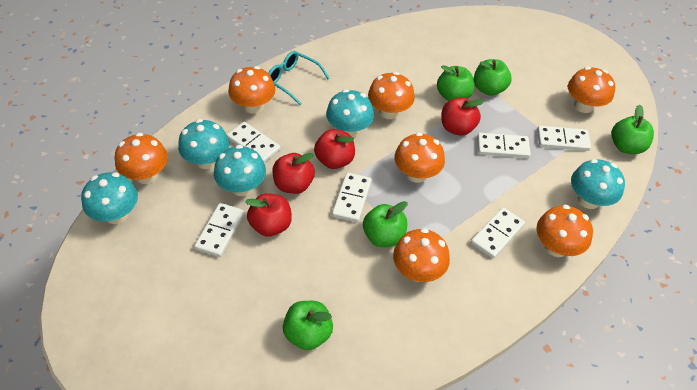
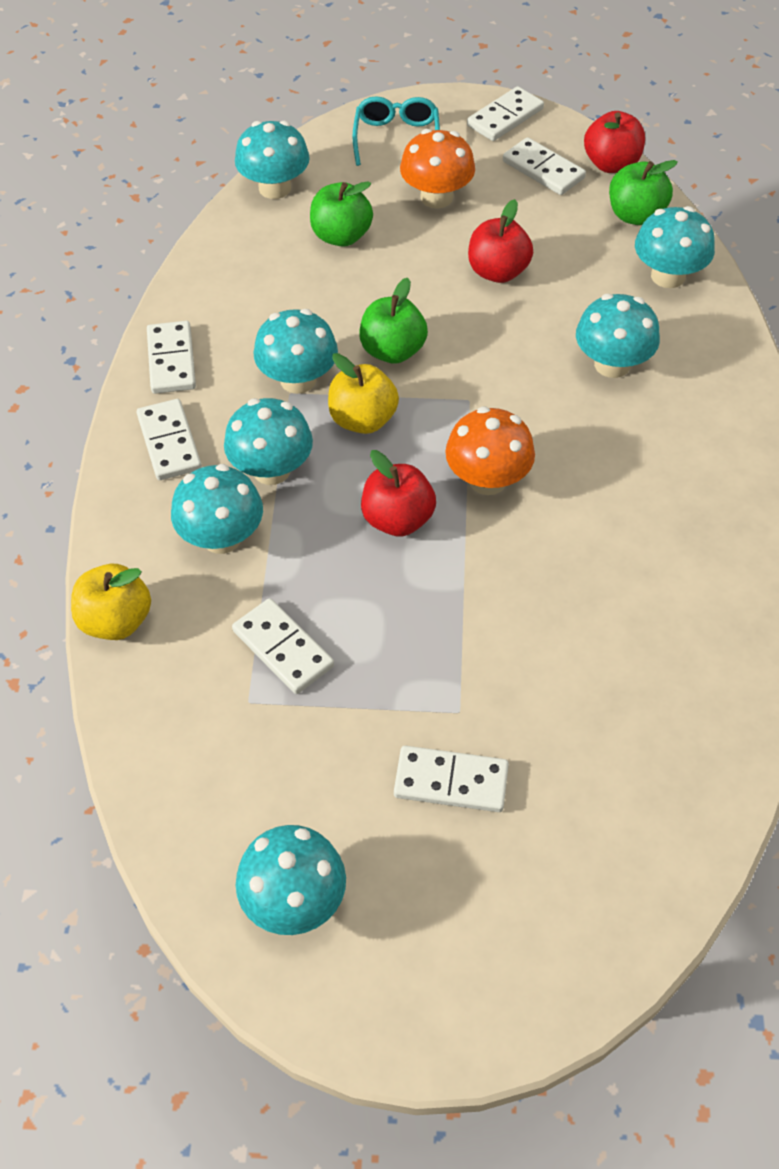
green apple: 5 -> 3
orange mushroom: 7 -> 2
red apple: 4 -> 3
turquoise mushroom: 5 -> 7
yellow apple: 0 -> 2

